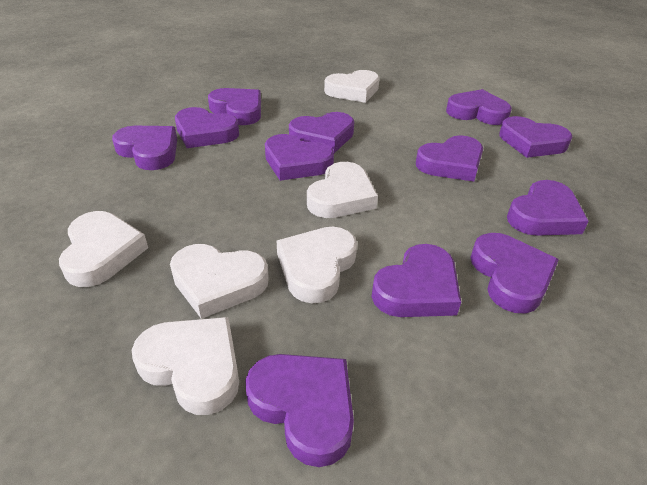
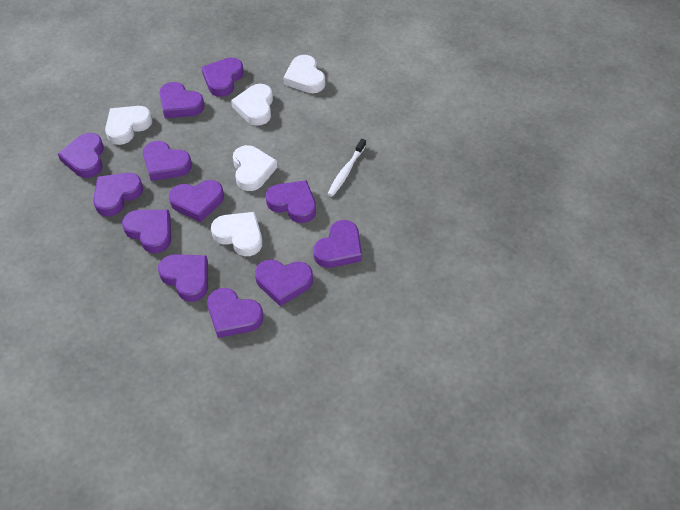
white heart: 6 -> 5
white toothbrush: 0 -> 1

